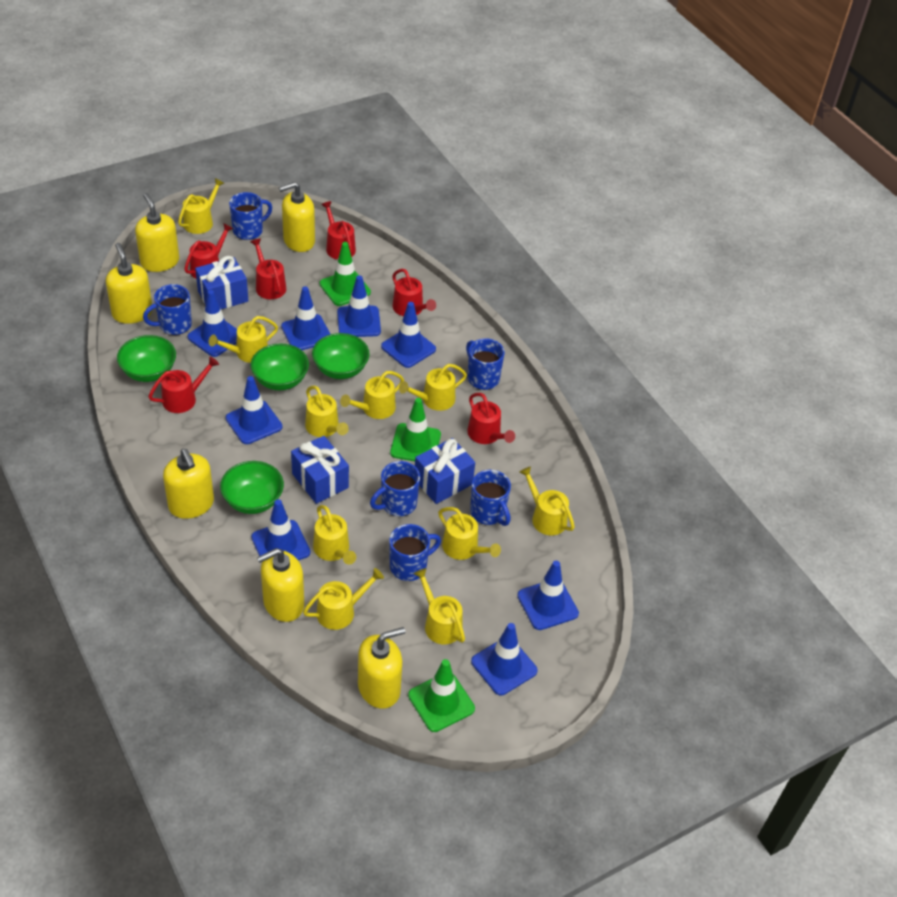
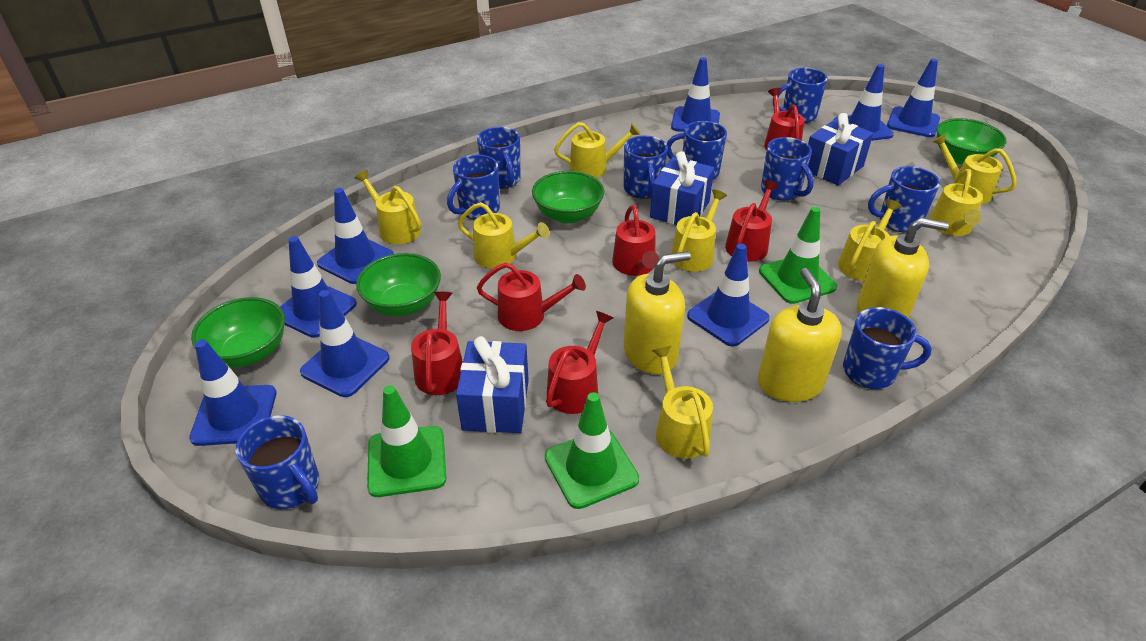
blue mug: 6 -> 9
yellow soap dispenser: 6 -> 3
yellow watering can: 10 -> 8

